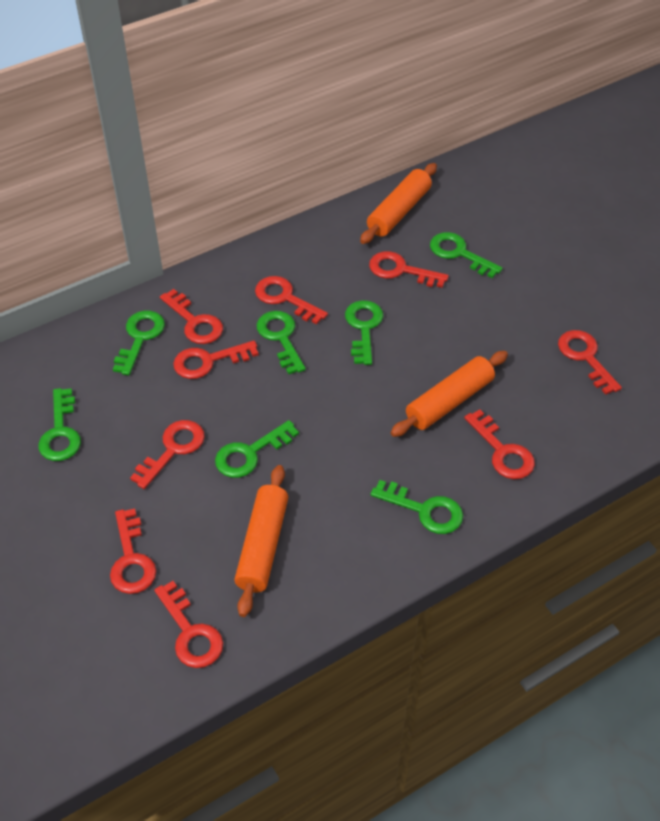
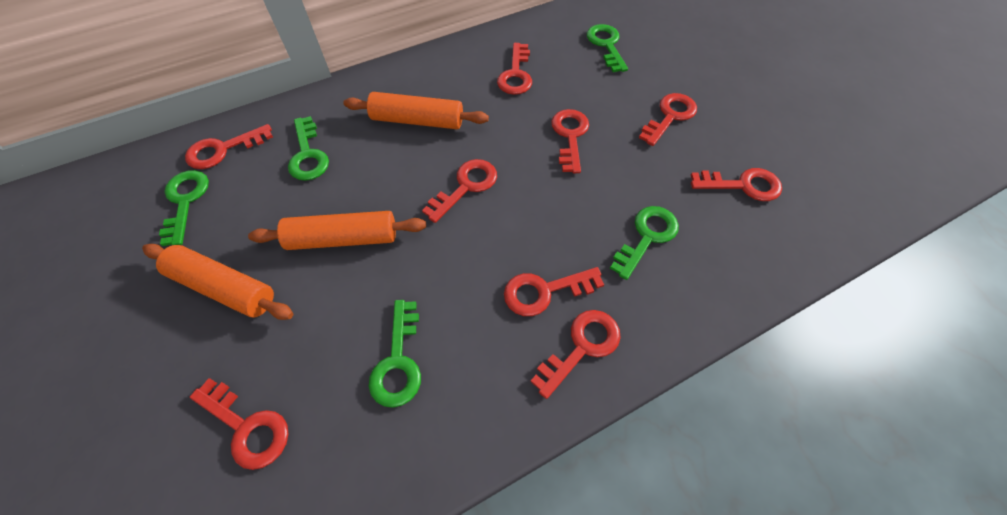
green key: 7 -> 5

